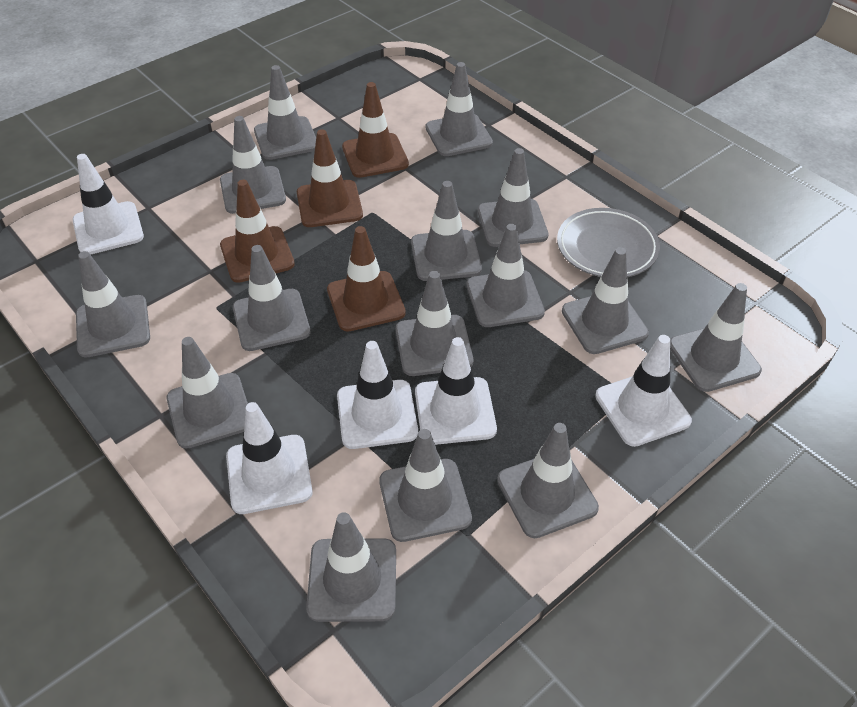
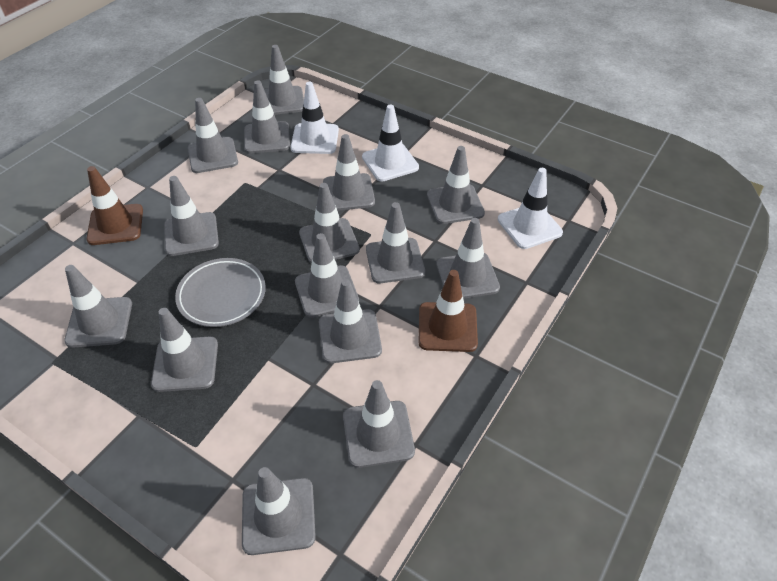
brown traffic cone: 4 -> 2
white traffic cone: 5 -> 3

